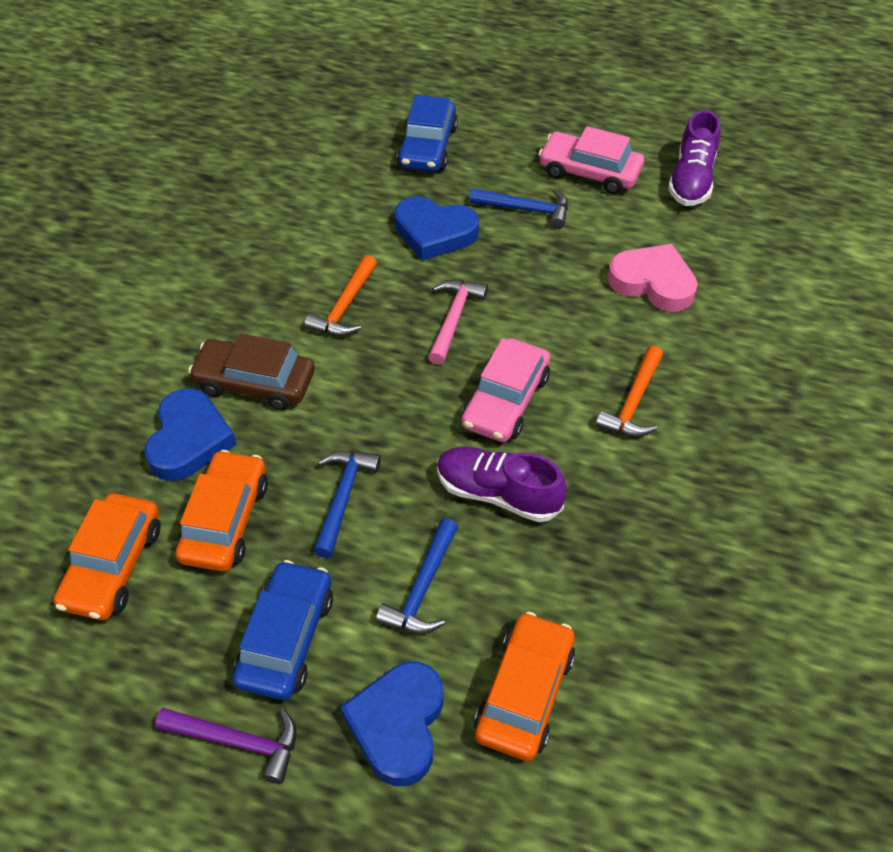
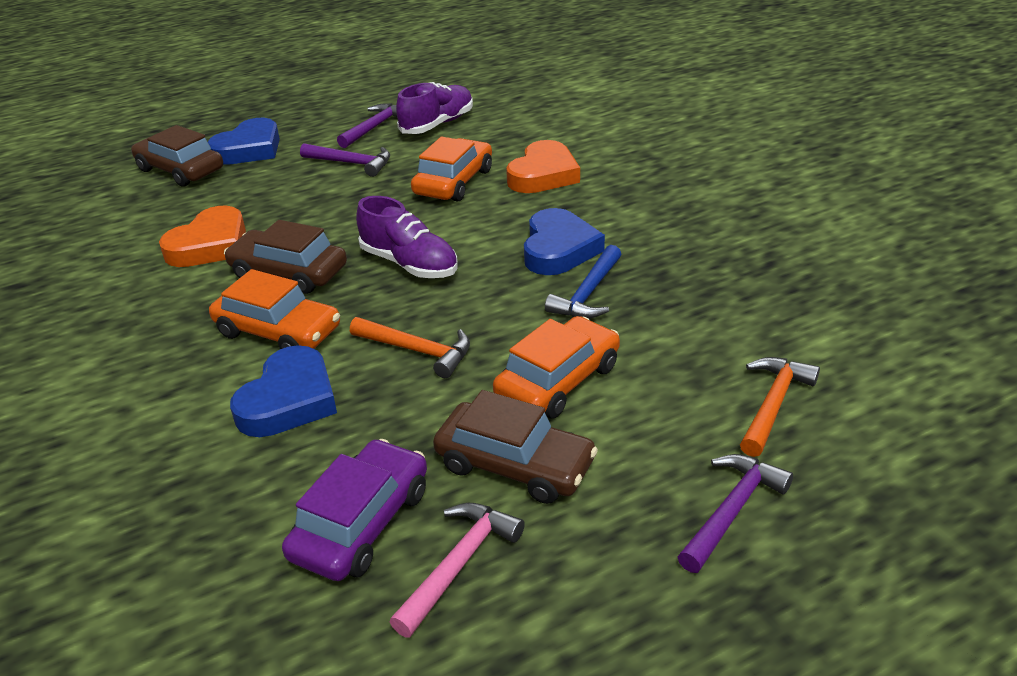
blue car: 2 -> 0
blue hammer: 3 -> 1
brown car: 1 -> 3
orange heart: 0 -> 2
pink car: 2 -> 0
pink heart: 1 -> 0
purple car: 0 -> 1
purple hammer: 1 -> 3

